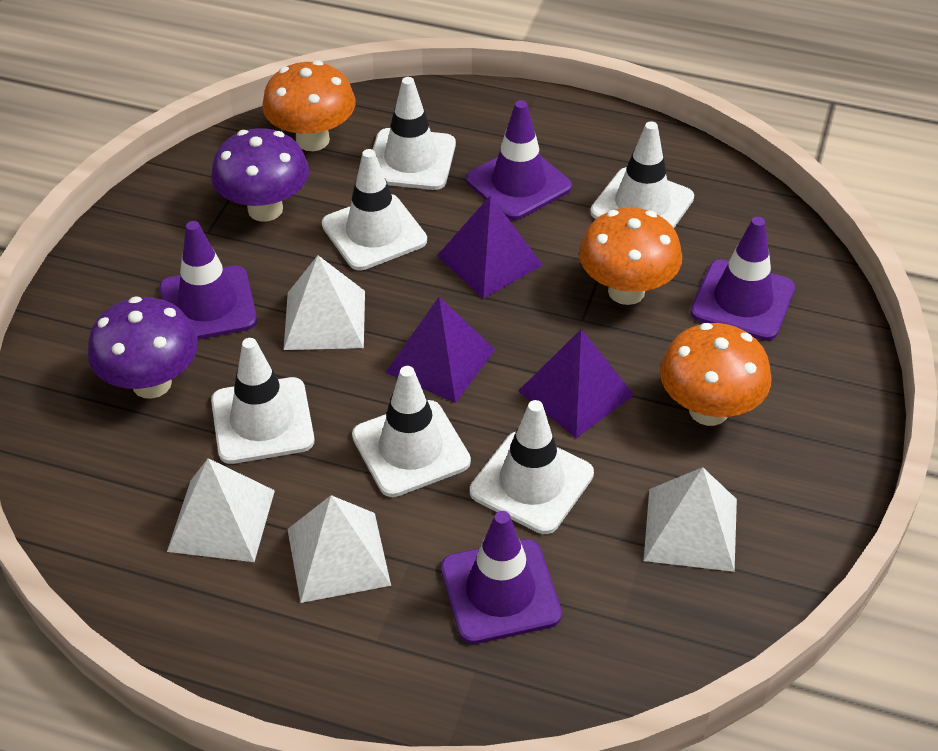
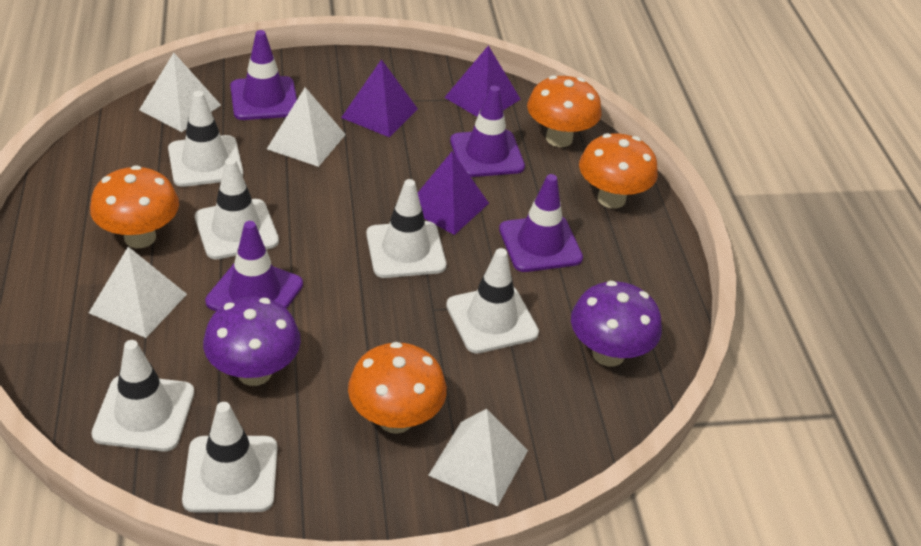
orange mushroom: 3 -> 4

